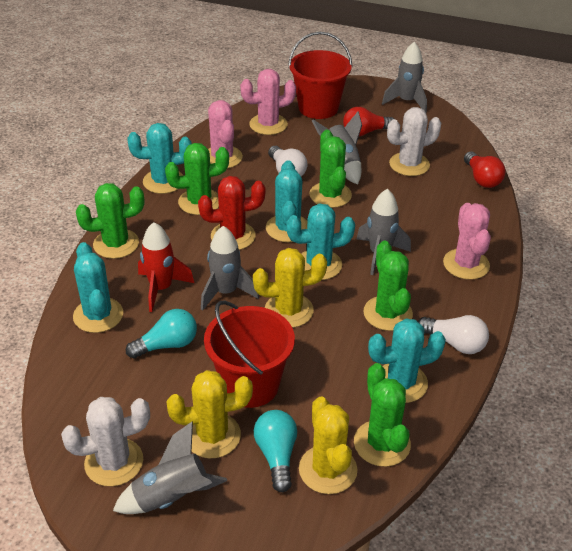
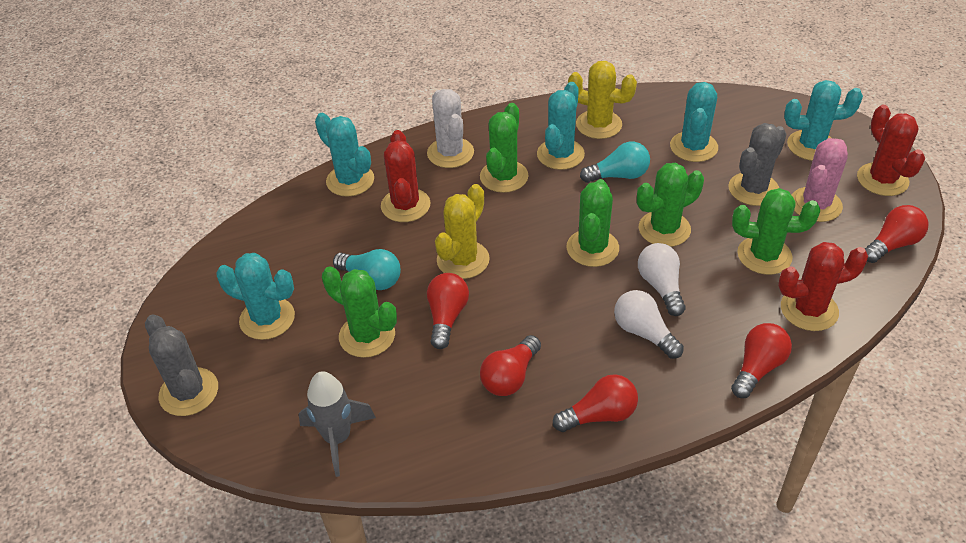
grey cactus: 0 -> 2
grey rocket: 5 -> 1
pink cactus: 3 -> 1
red bucket: 2 -> 0
red cactus: 1 -> 3
red light bulb: 2 -> 5
red rocket: 1 -> 0
white cactus: 2 -> 1
yellow cactus: 3 -> 2

